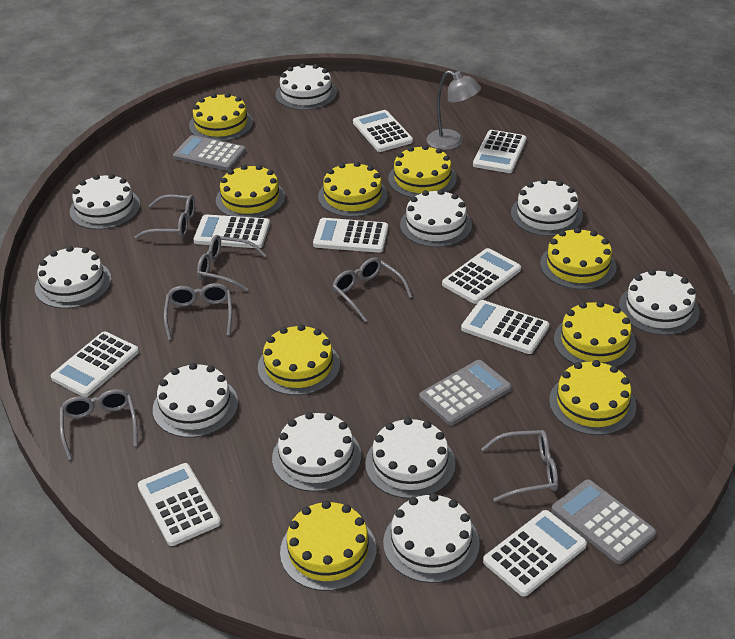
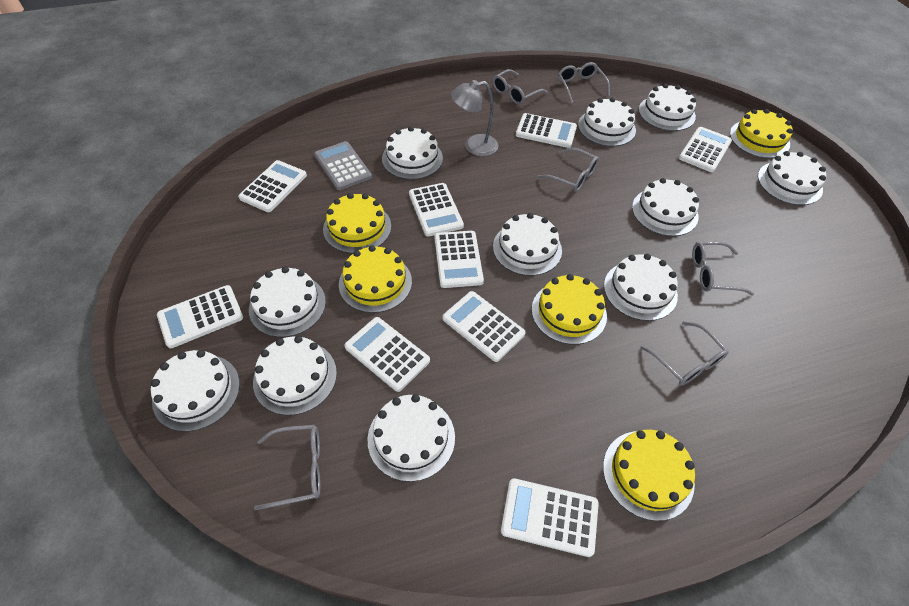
grey calculator: 3 -> 1
white cake: 10 -> 11
yellow cake: 9 -> 5

